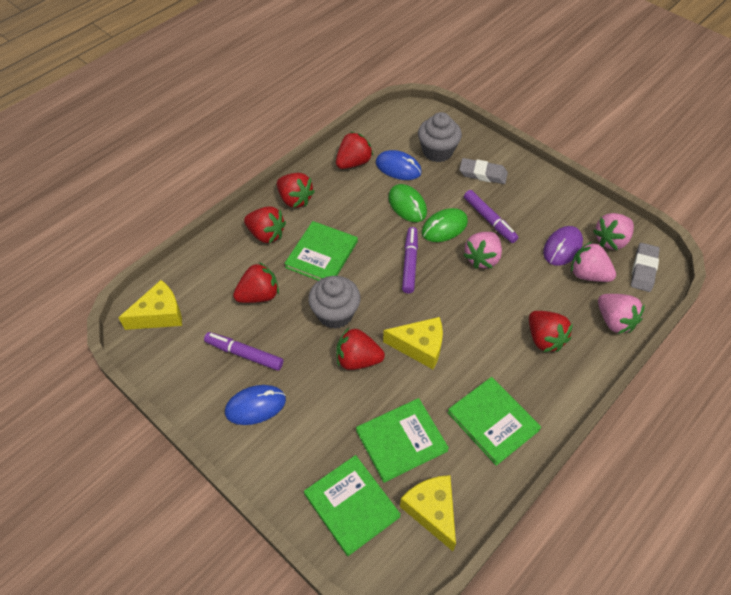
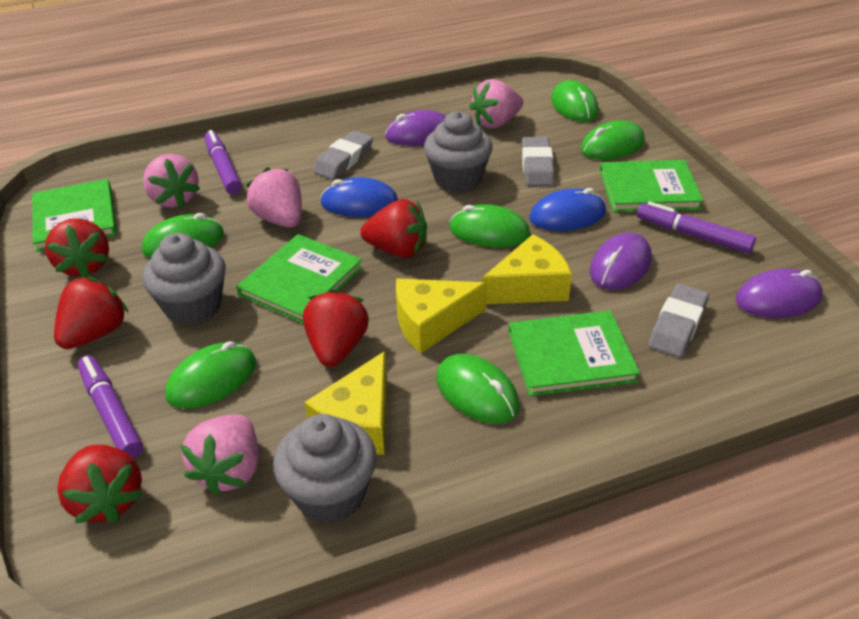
green mouse: 2 -> 6
grey cupcake: 2 -> 3
grey eraser: 2 -> 3
purple mouse: 1 -> 3
red strawberry: 6 -> 5

